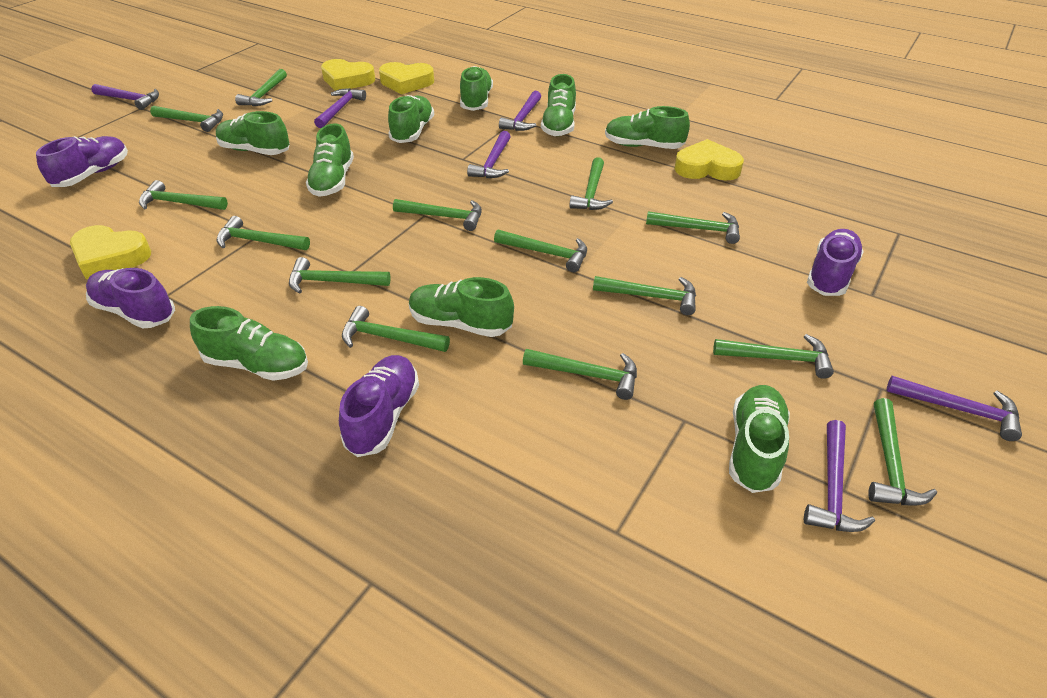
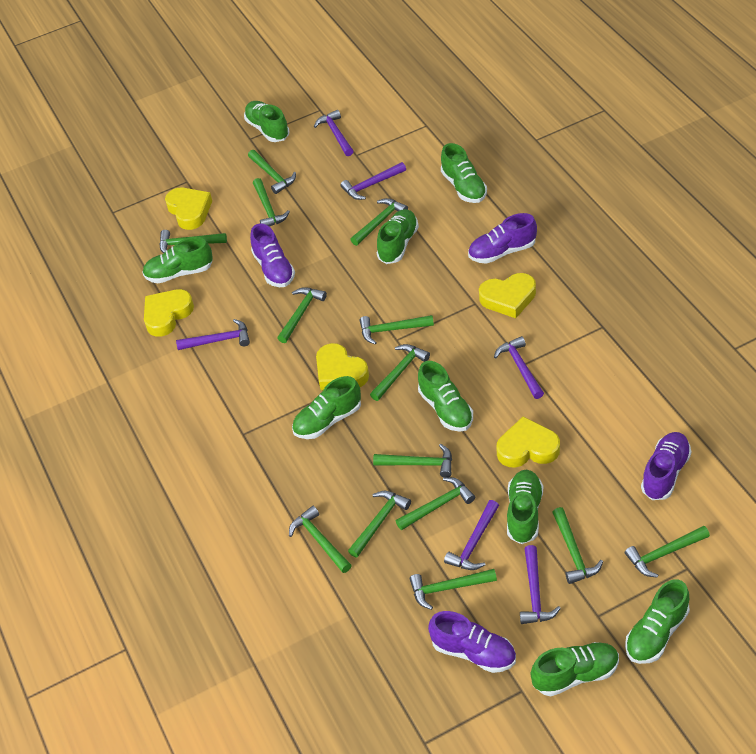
yellow heart: 4 -> 5

